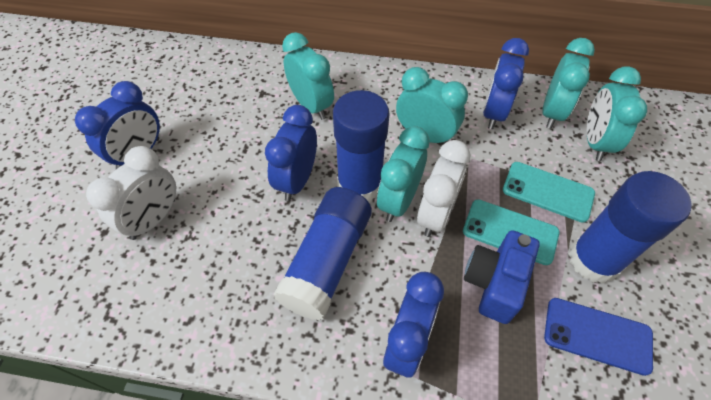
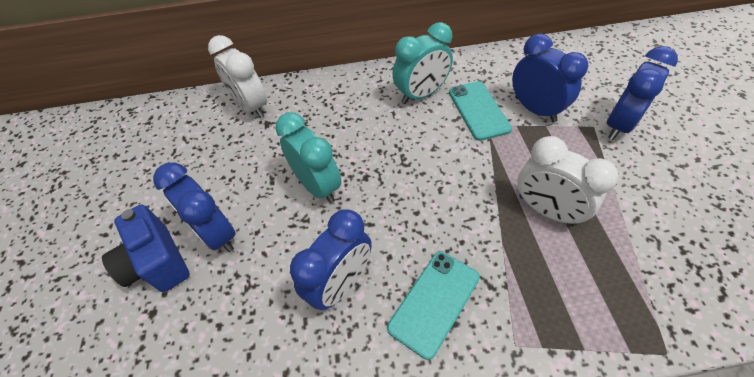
blue glue stick: 3 -> 0
blue phone: 1 -> 0
turquoise clock: 5 -> 2

